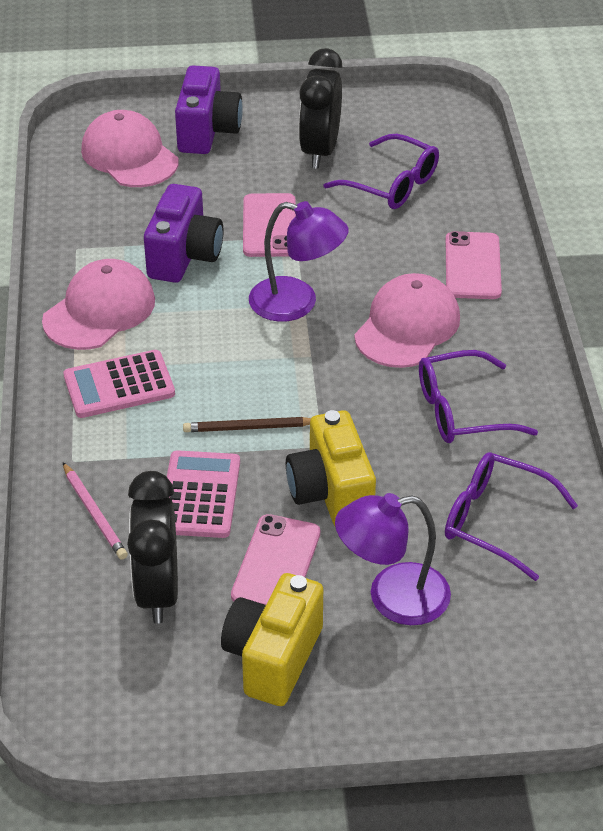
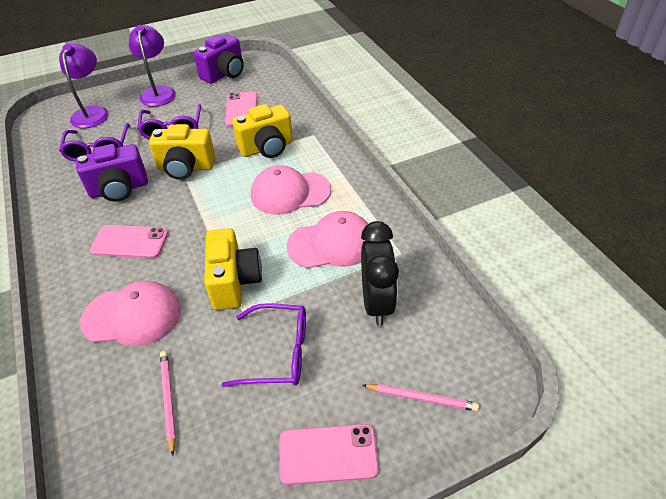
black clock: 2 -> 1
brown pencil: 1 -> 0
pink calculator: 2 -> 0
pink pencil: 1 -> 2
yellow camera: 2 -> 3

